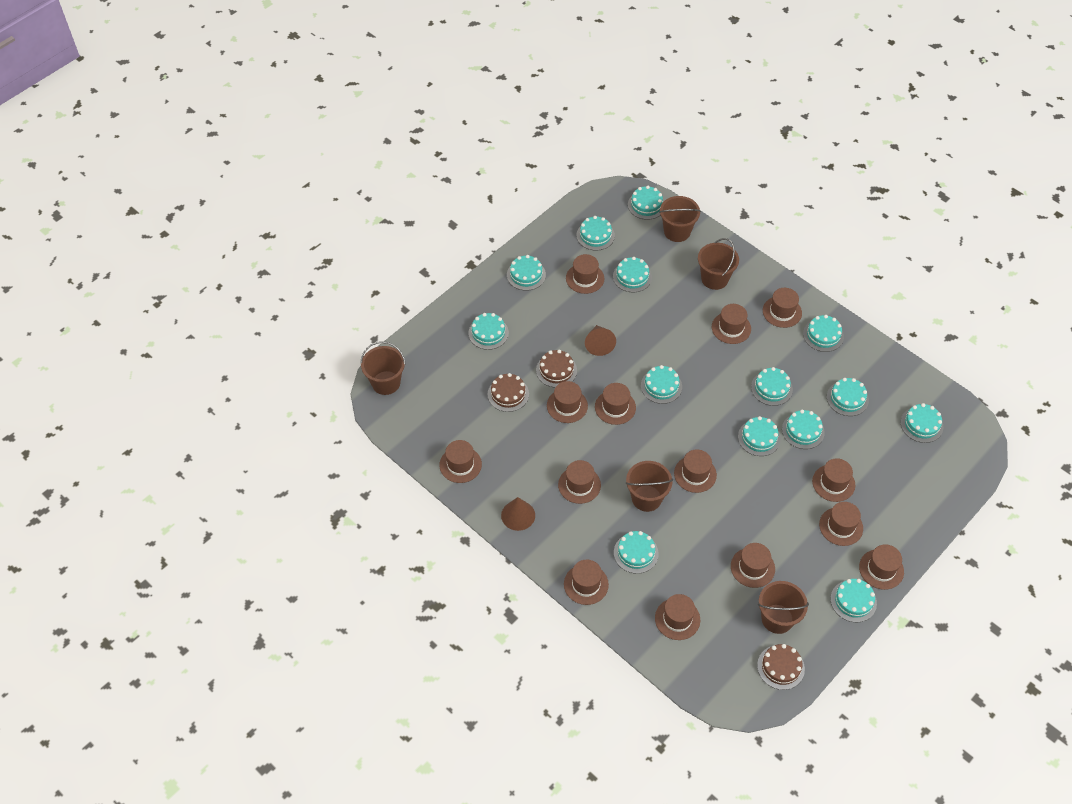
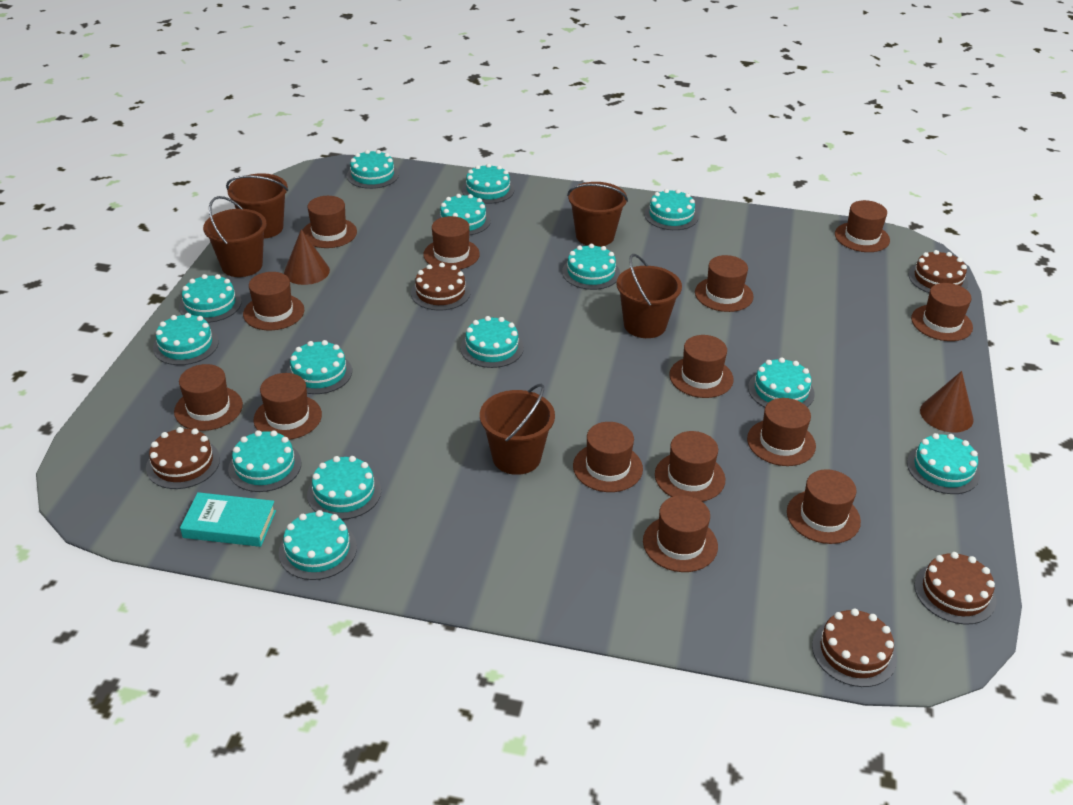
brown cake: 3 -> 5
turquoise book: 0 -> 1

